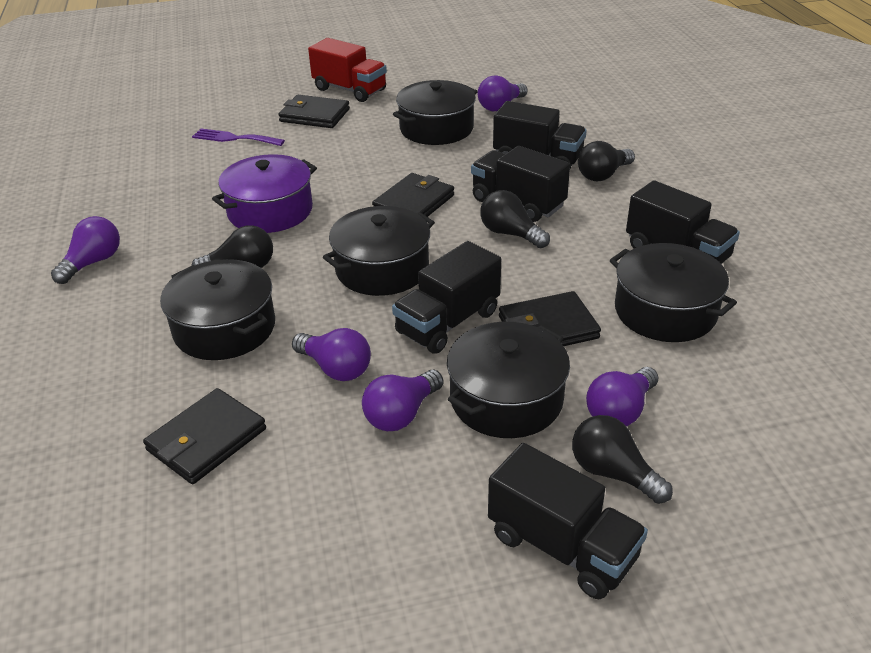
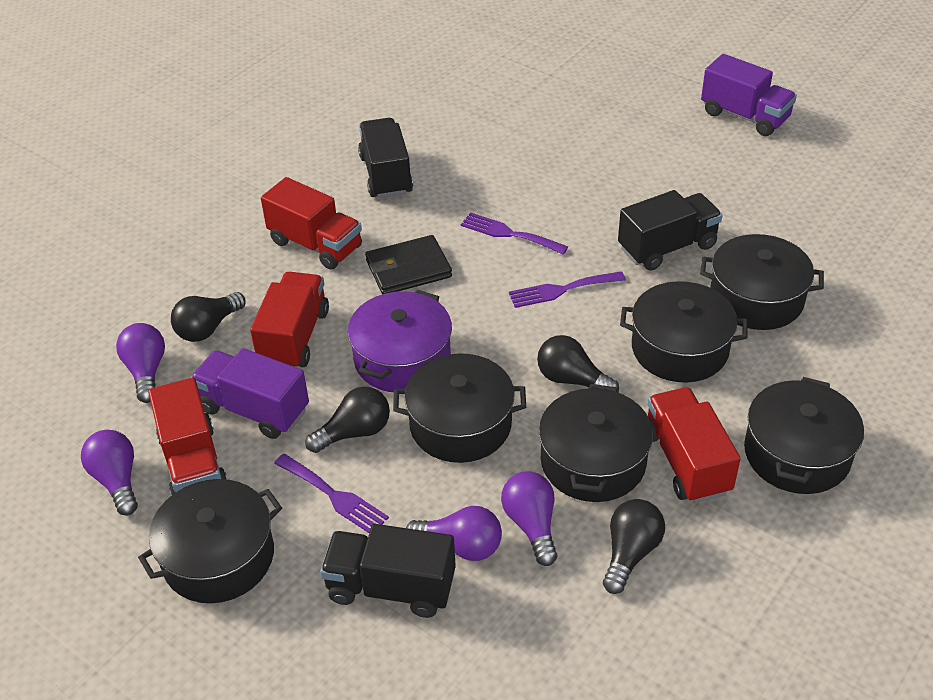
black pot: 5 -> 6
black truck: 5 -> 3
black wallet: 4 -> 1
purple fork: 1 -> 3
purple light bulb: 5 -> 4
purple truck: 0 -> 2
red truck: 1 -> 4

